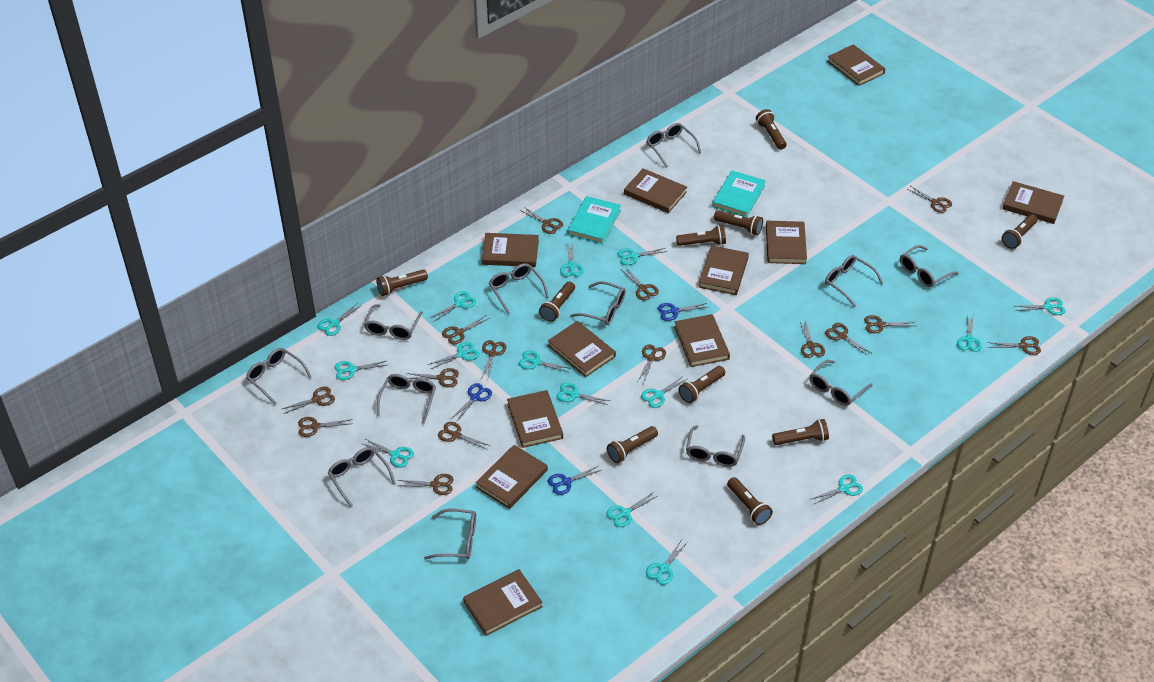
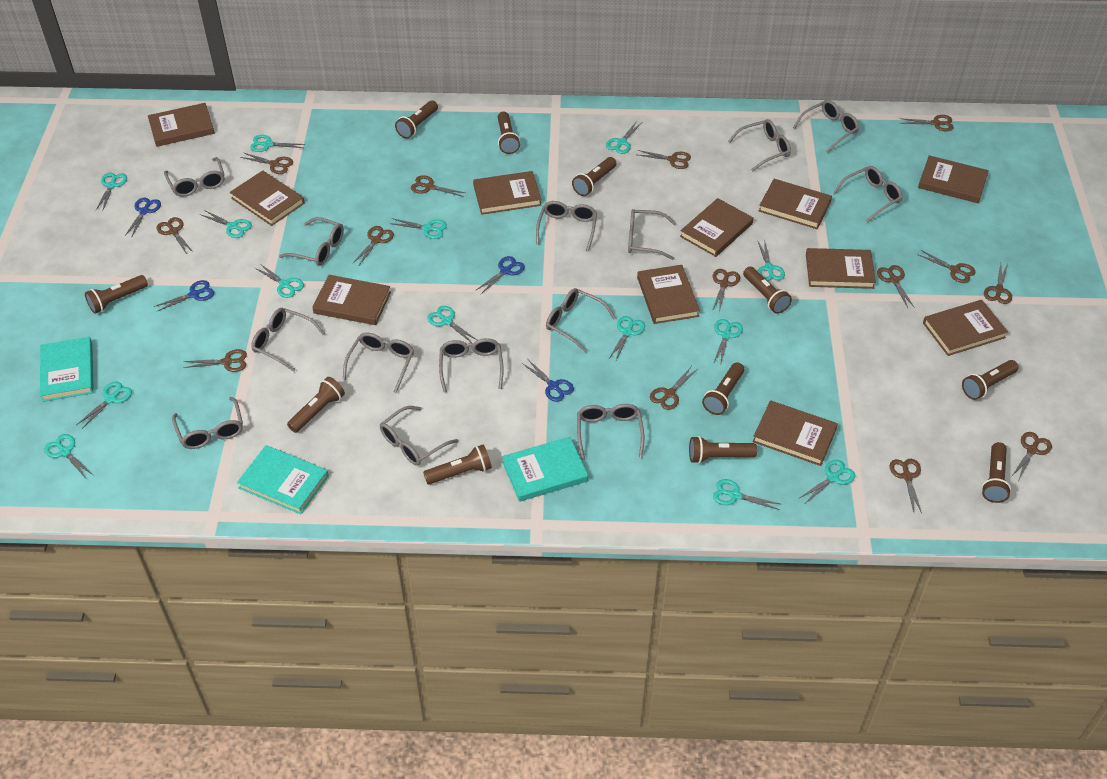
blue scissors: 3 -> 4
brown flashlight: 10 -> 11
brown scissors: 15 -> 14
grey glasses: 12 -> 14
turquoise book: 2 -> 3
turquoise scissors: 15 -> 14

